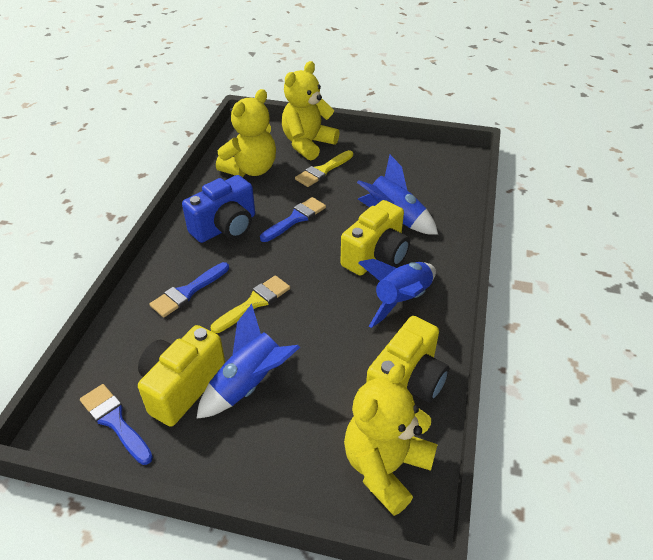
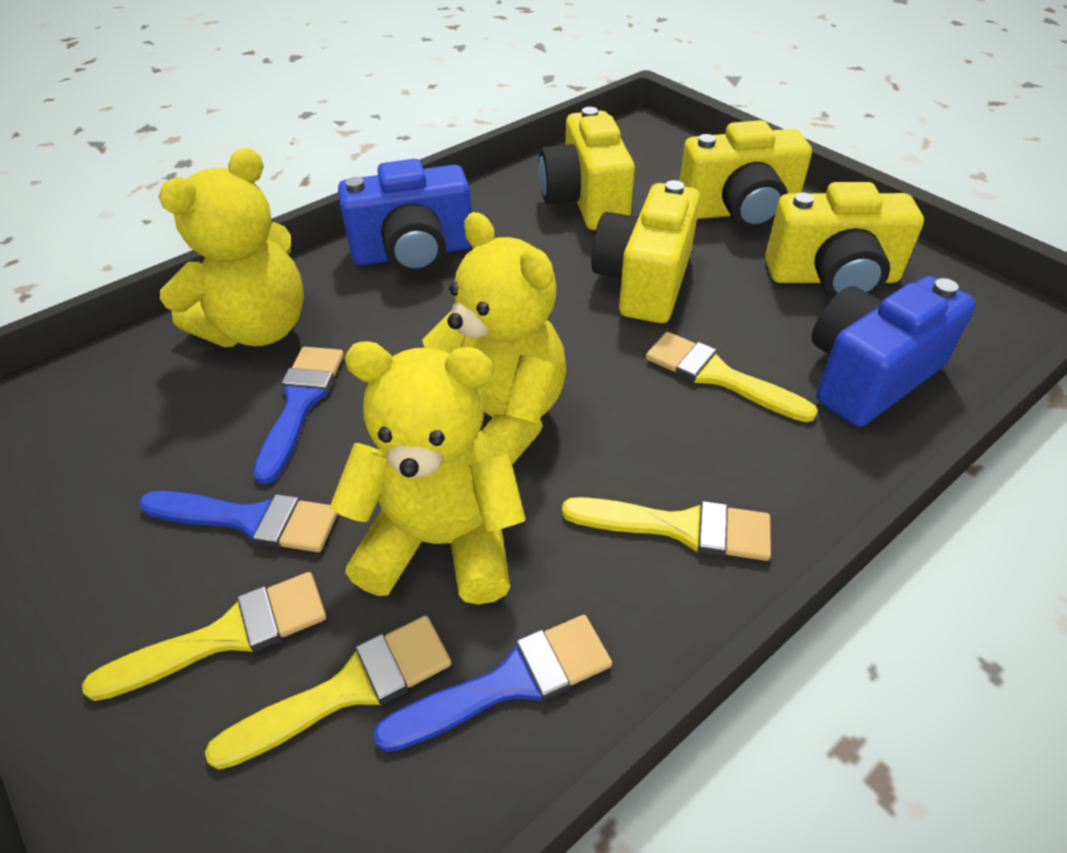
blue camera: 1 -> 2
blue rocket: 3 -> 0
yellow brush: 2 -> 4
yellow camera: 3 -> 4

